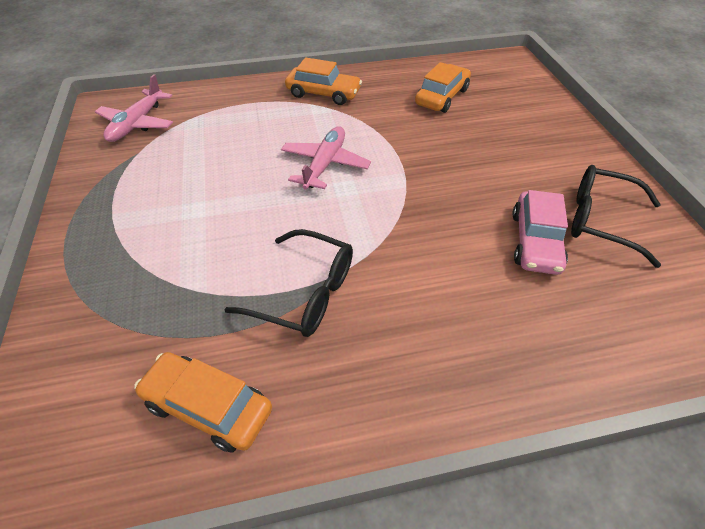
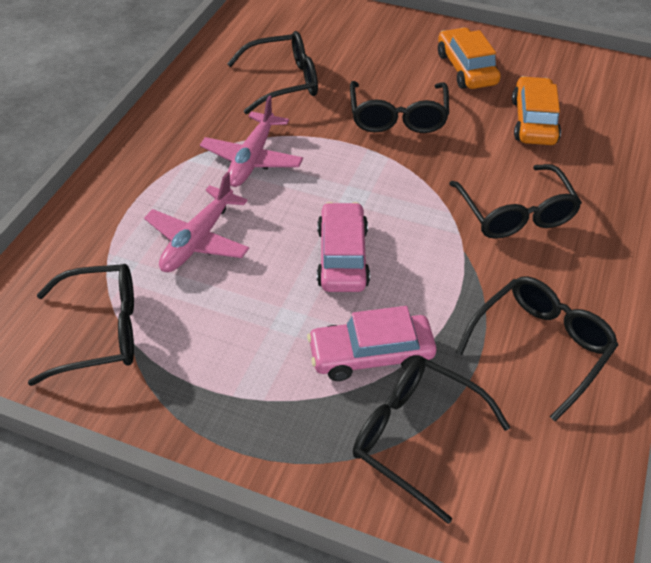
black glasses: 2 -> 6
orange car: 3 -> 2
pink car: 1 -> 2

